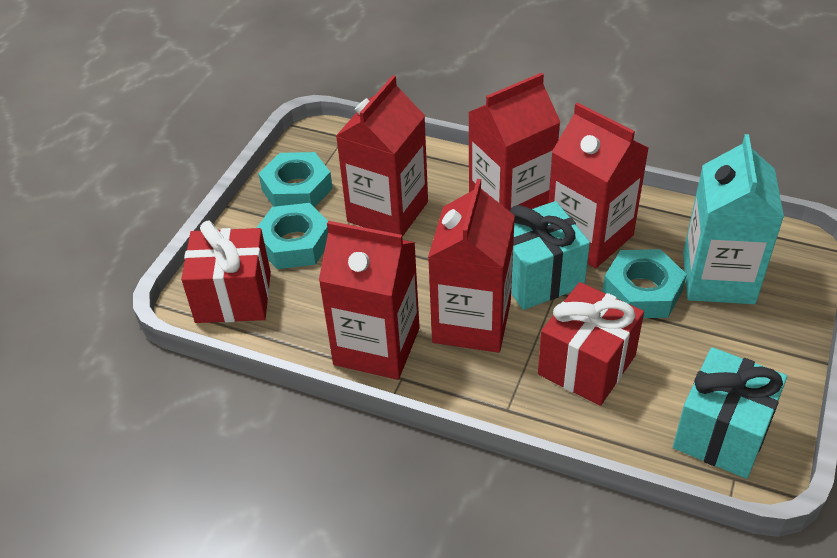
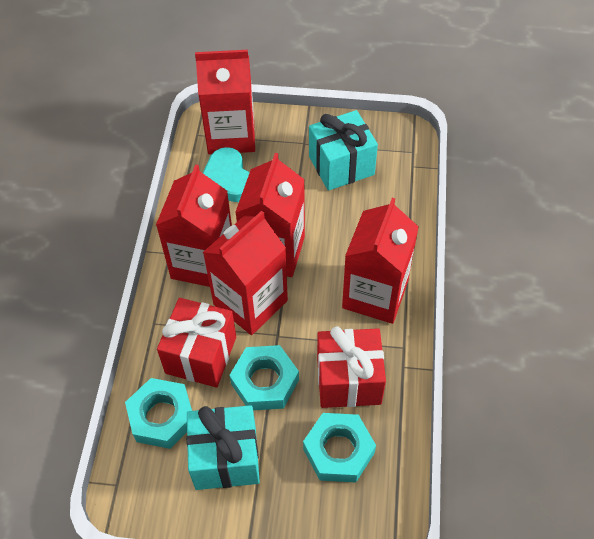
turquoise carton: 1 -> 0
turquoise heart: 0 -> 1

